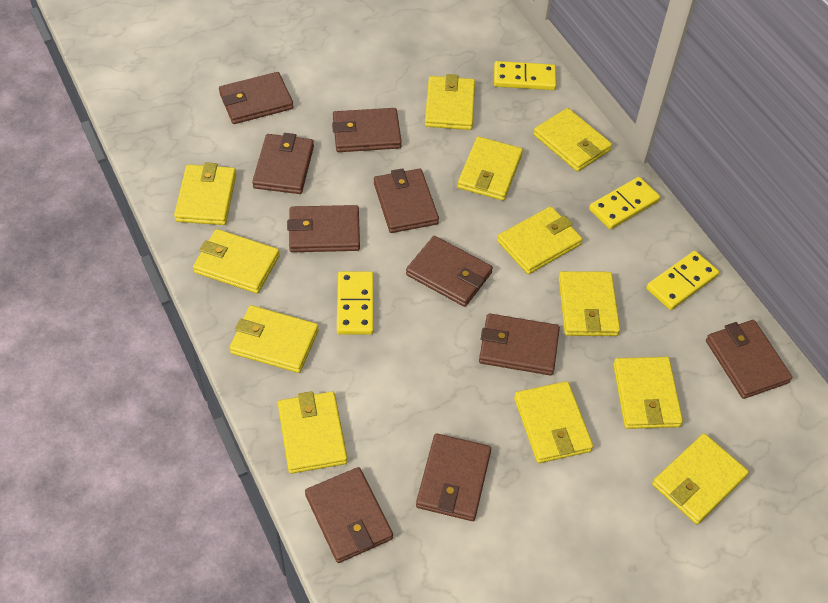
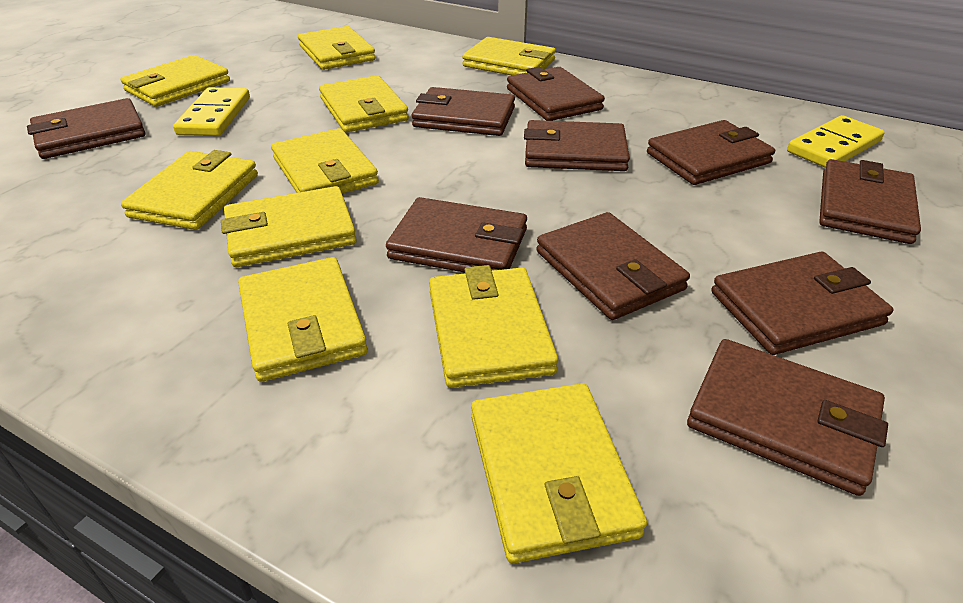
yellow domino: 4 -> 2
yellow wallet: 12 -> 10

